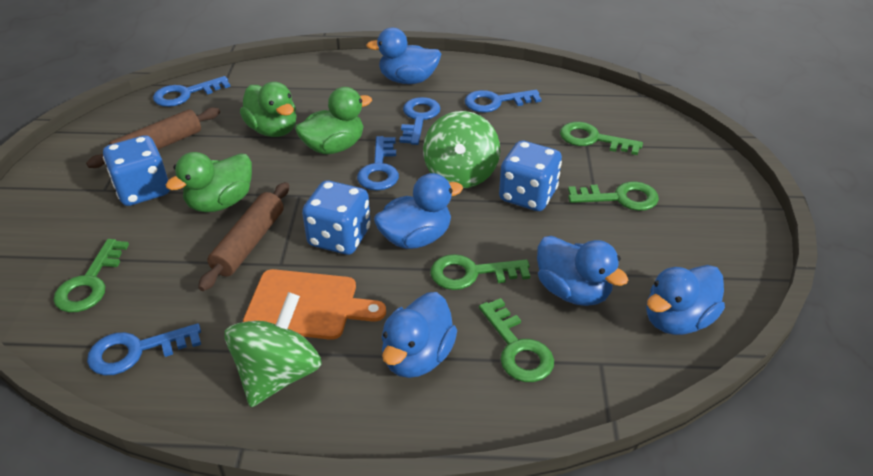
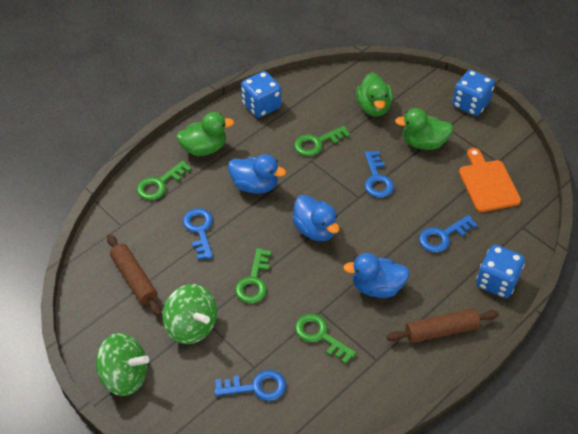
blue duck: 5 -> 3
blue key: 5 -> 4
green key: 5 -> 4

